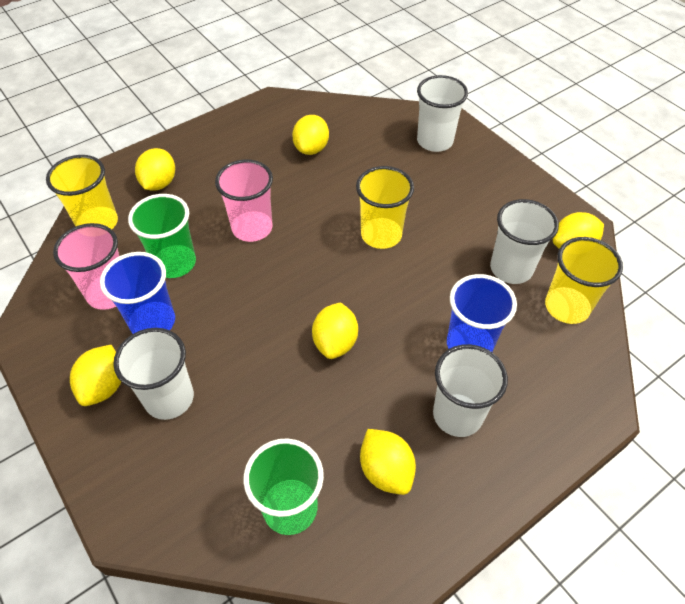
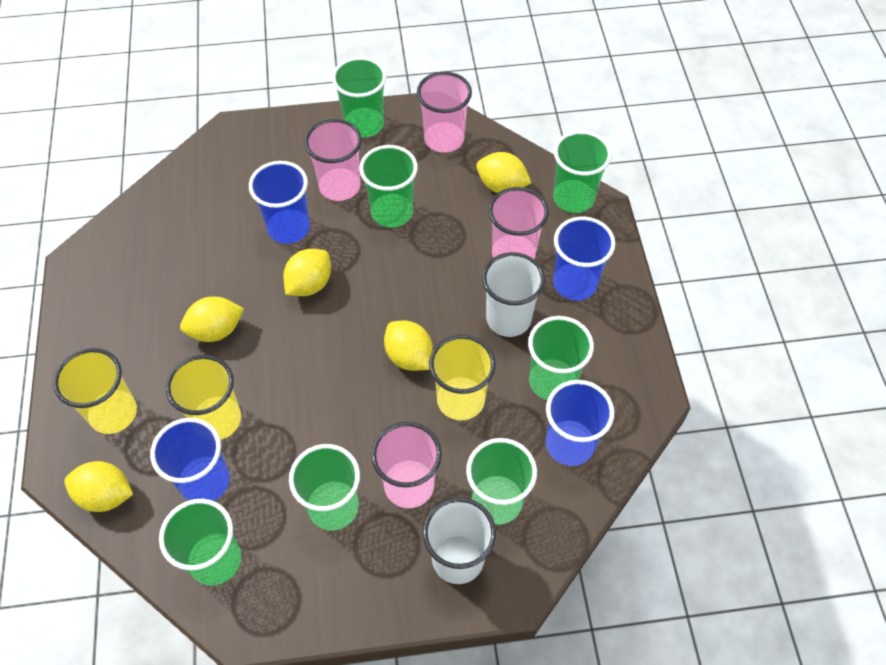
blue cup: 2 -> 4
green cup: 2 -> 7
pink cup: 2 -> 4
white cup: 4 -> 2
yellow lemon: 6 -> 5

